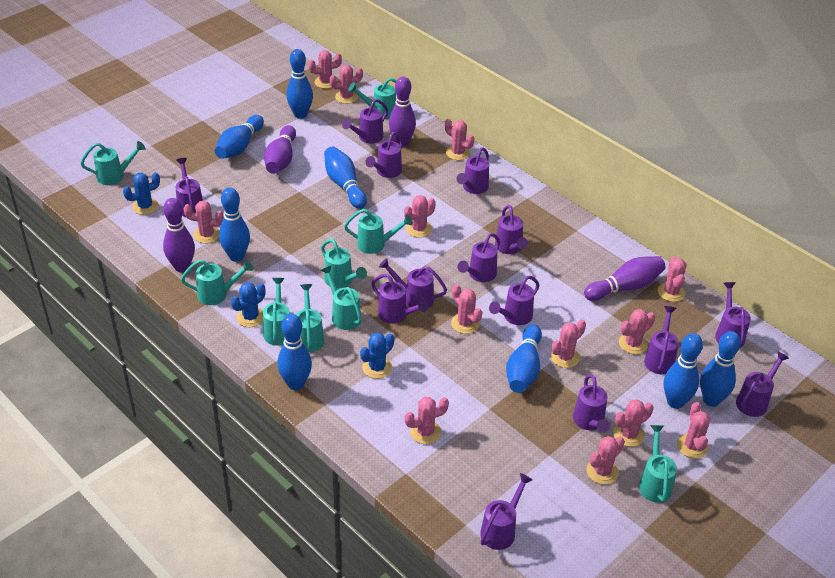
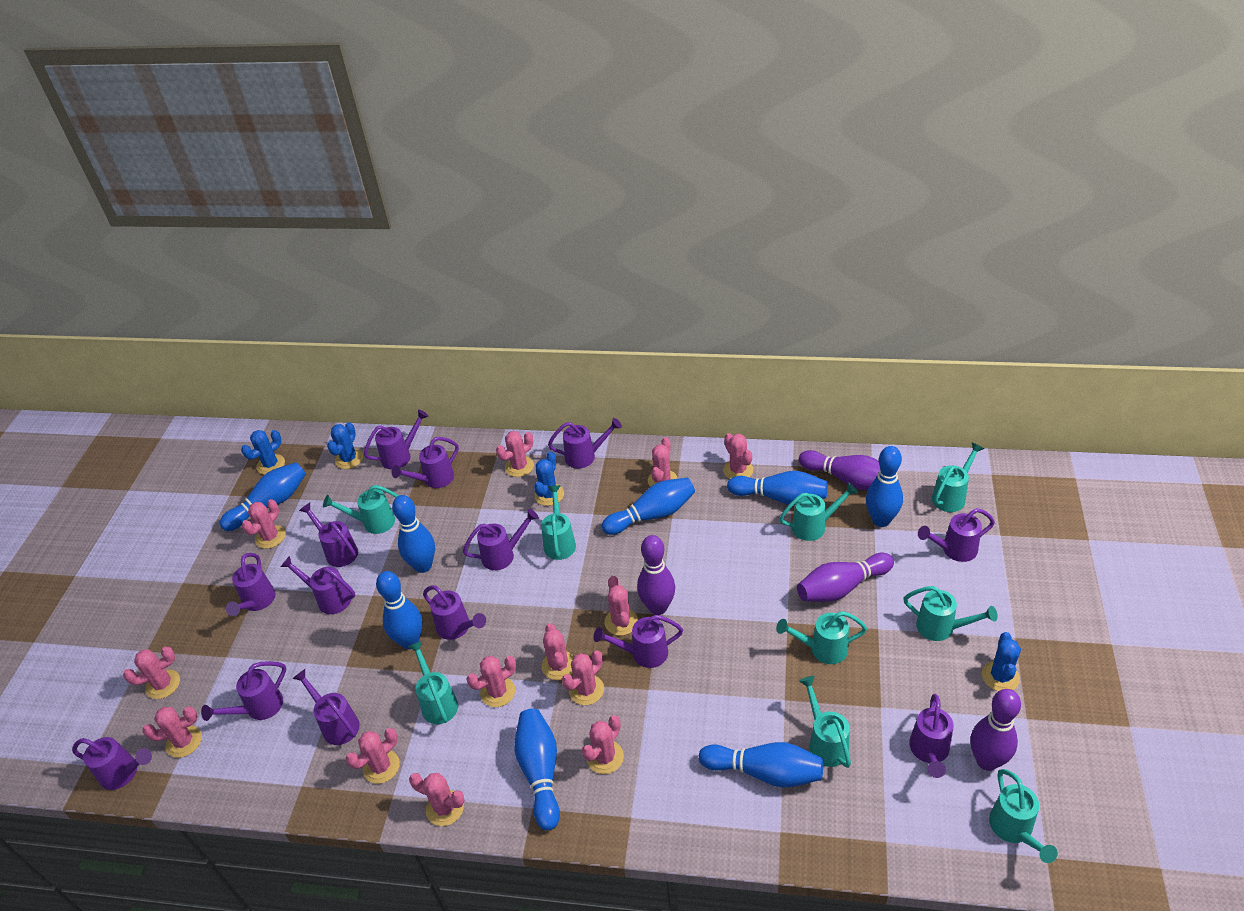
blue cactus: 3 -> 4

